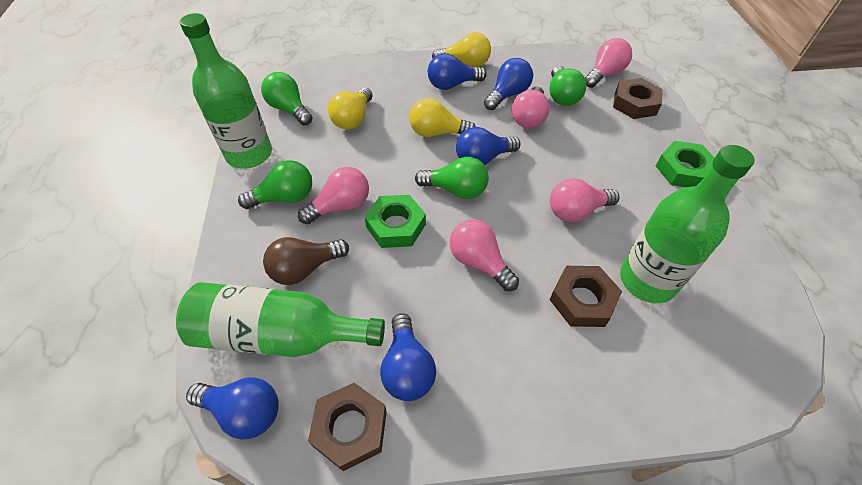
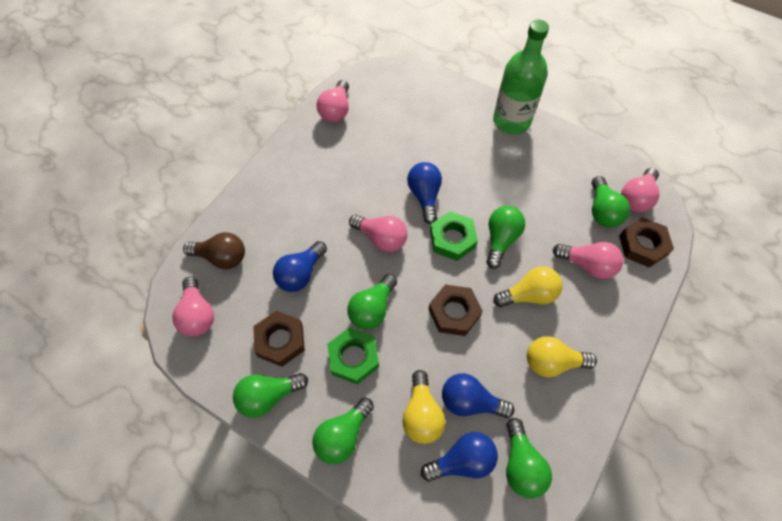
blue light bulb: 5 -> 4
green bottle: 3 -> 1
green light bulb: 4 -> 6

